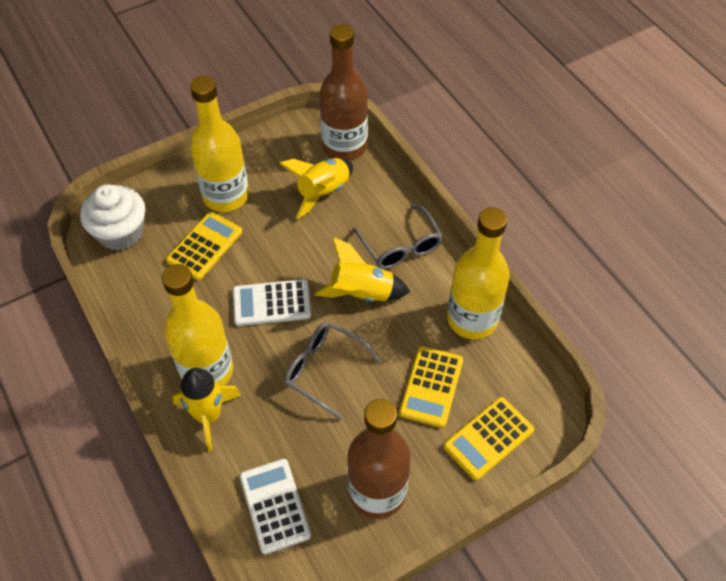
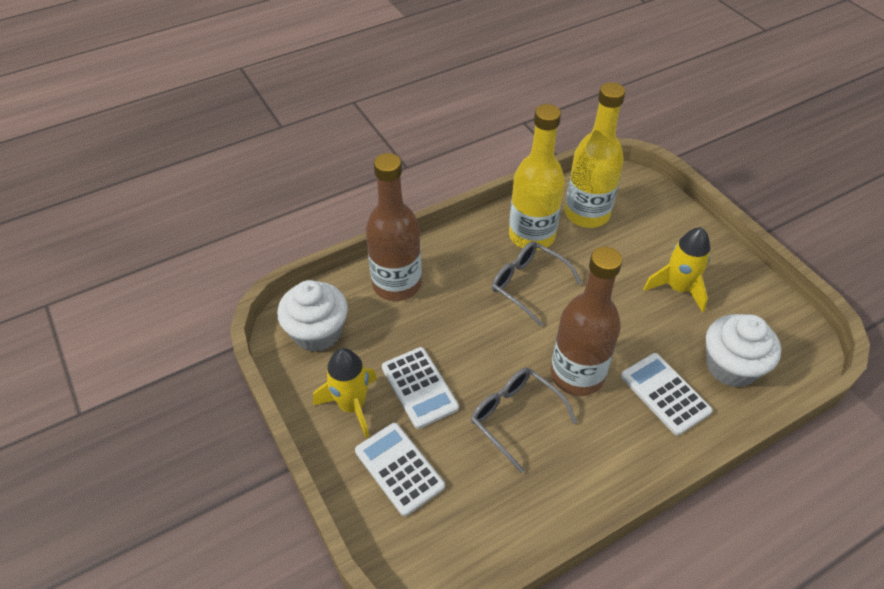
white calculator: 2 -> 3
white cupcake: 1 -> 2
yellow bottle: 3 -> 2
yellow calculator: 3 -> 0
yellow rocket: 3 -> 2

